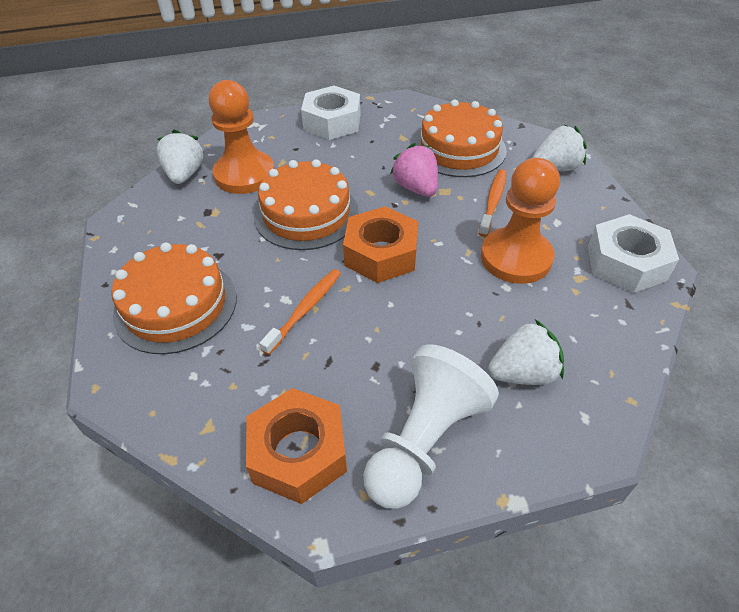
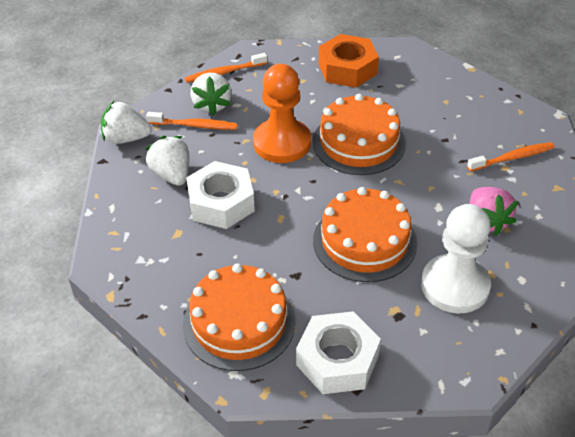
orange nut: 2 -> 1
orange pawn: 2 -> 1
orange toothbrush: 2 -> 3

